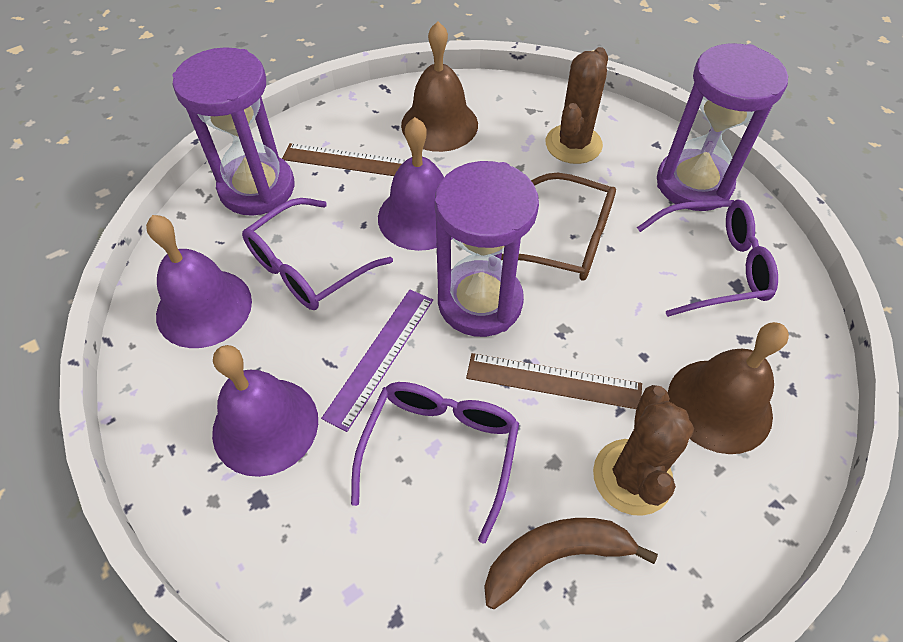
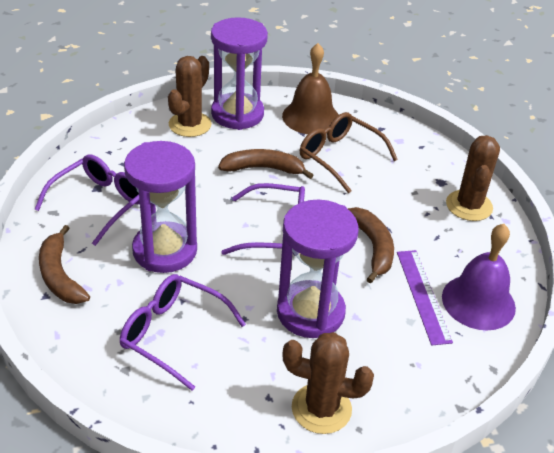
brown banana: 1 -> 3
brown bell: 2 -> 1
brown cactus: 2 -> 3
brown ruler: 2 -> 0
purple bell: 3 -> 1

